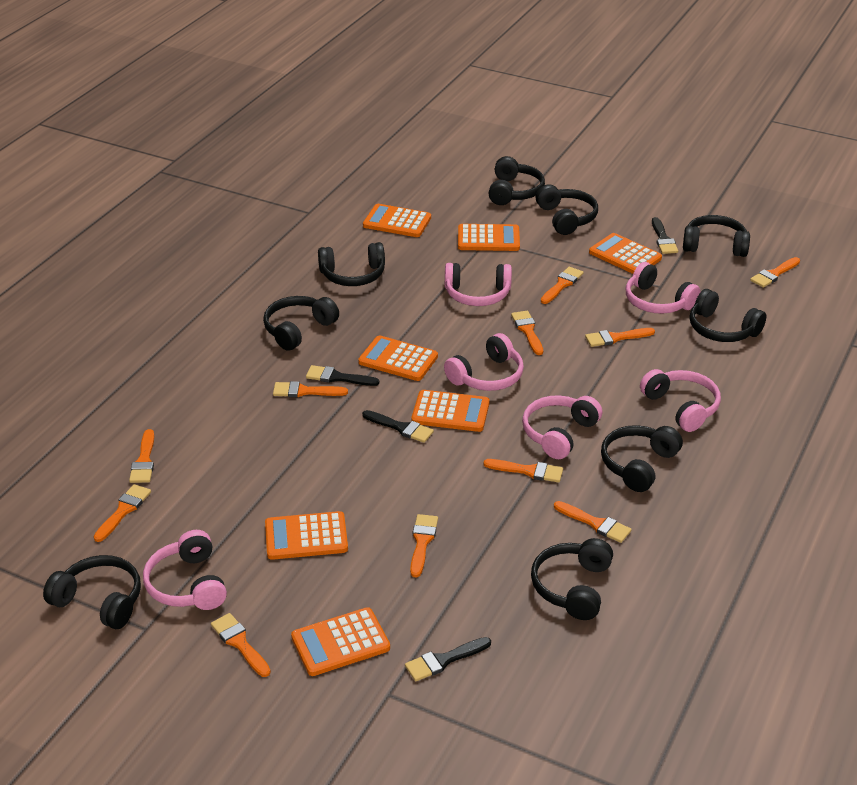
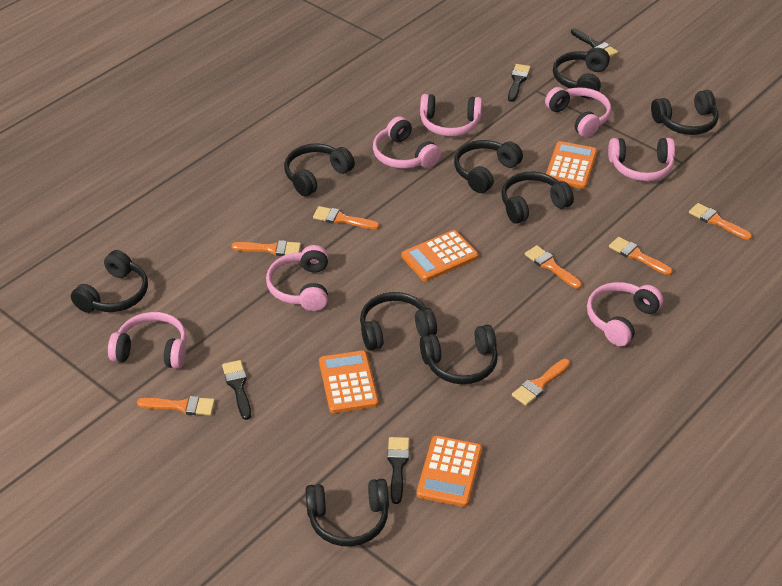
orange brush: 11 -> 7
orange calculator: 7 -> 4
pink headphones: 6 -> 7

